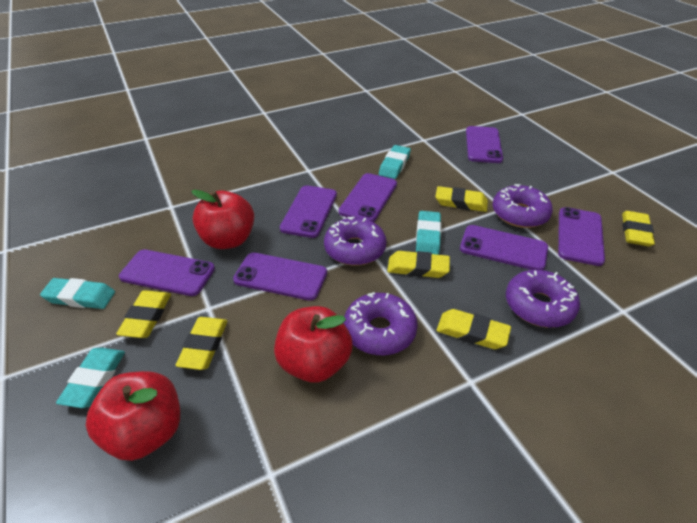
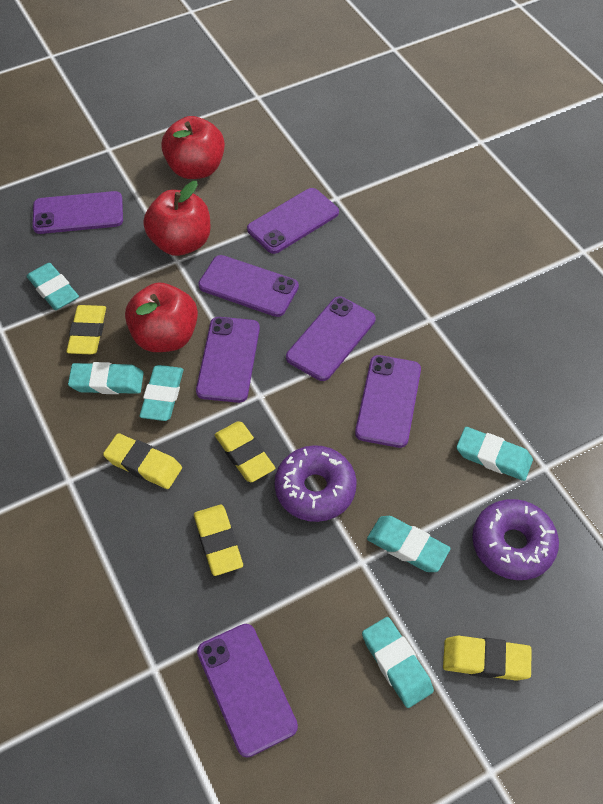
purple donut: 4 -> 2
turquoise eraser: 4 -> 6
yellow eraser: 6 -> 5

